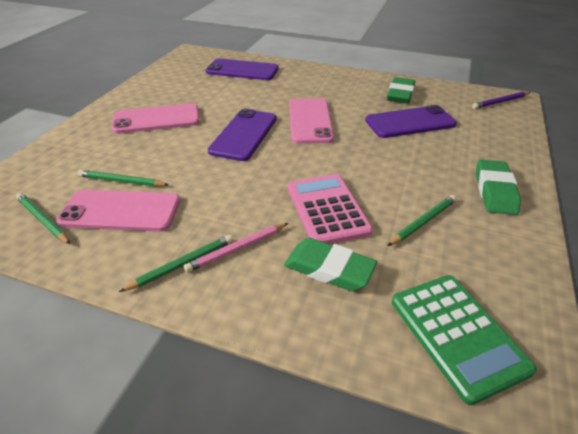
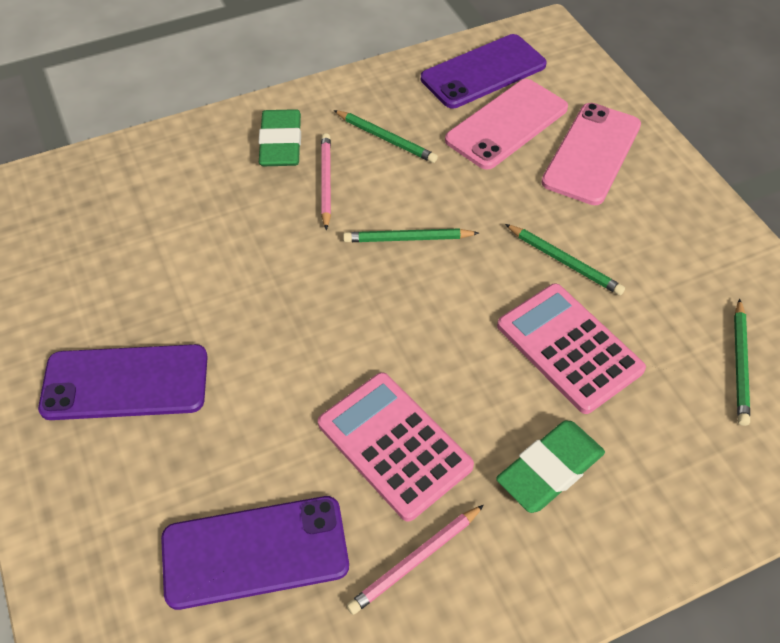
green calculator: 1 -> 0
green eraser: 3 -> 2
pink calculator: 1 -> 2
pink pencil: 1 -> 2
pink phone: 3 -> 2
purple pencil: 1 -> 0

